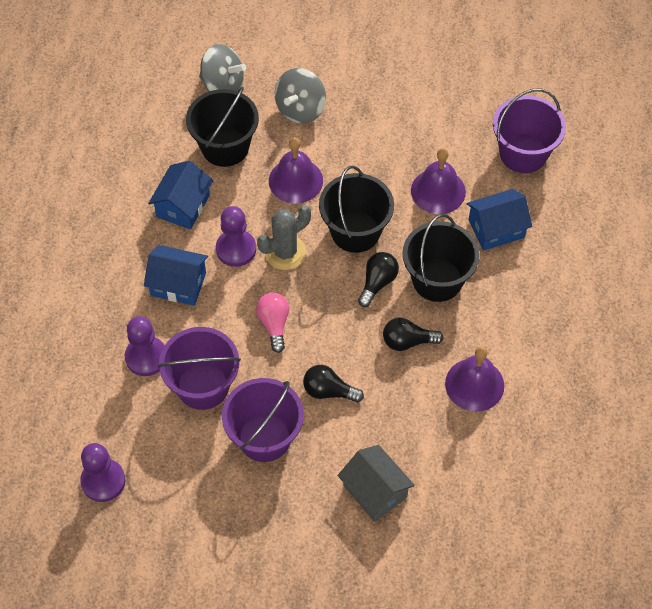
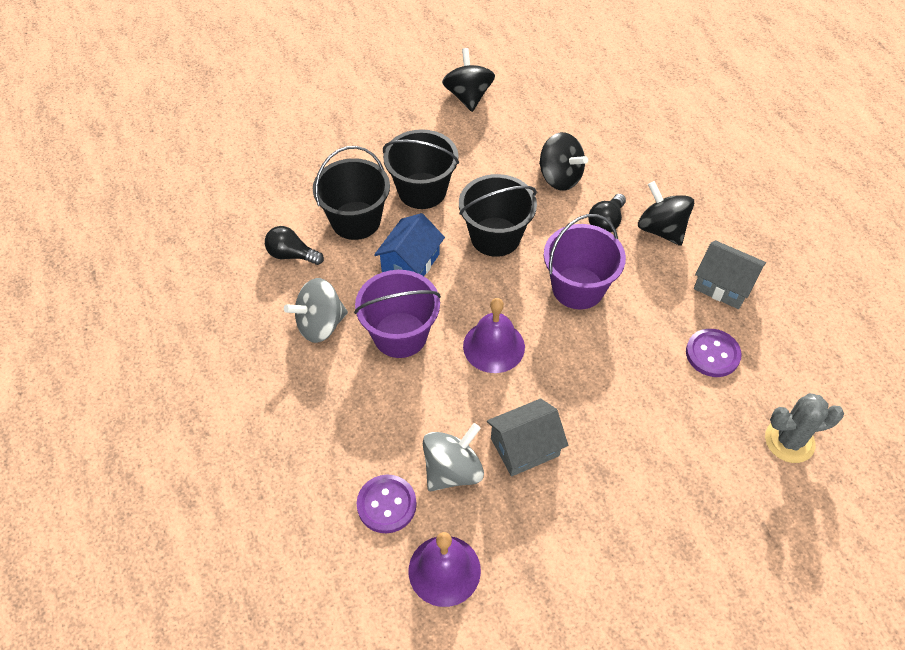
black light bulb: 3 -> 2
black spinning top: 0 -> 3
blue house: 3 -> 1
grey house: 1 -> 2
pink light bulb: 1 -> 0
purple bell: 3 -> 2
purple bucket: 3 -> 2
purple button: 0 -> 2
purple pawn: 3 -> 0

